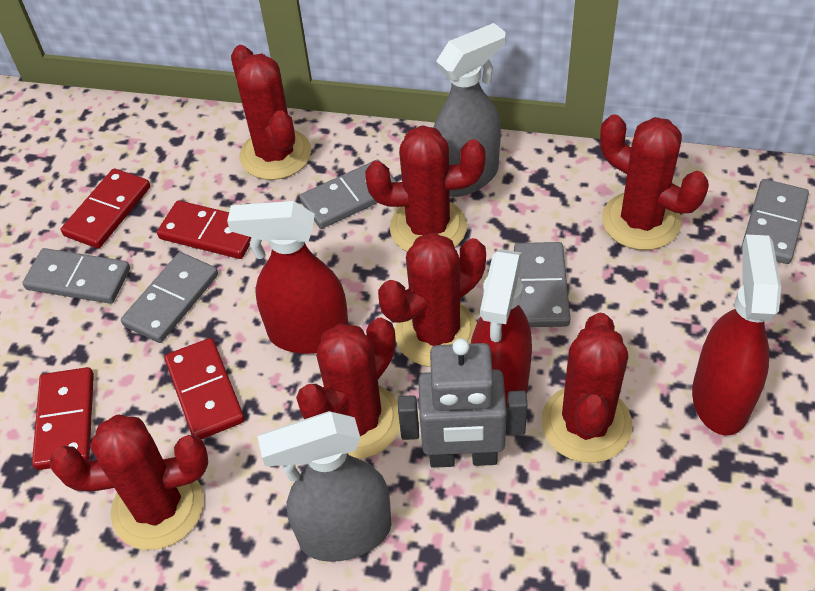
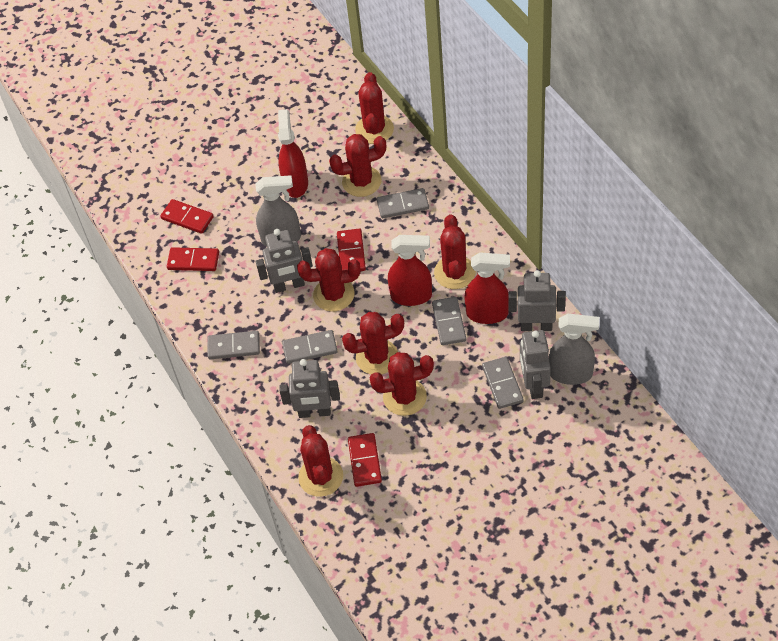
grey robot: 1 -> 4

